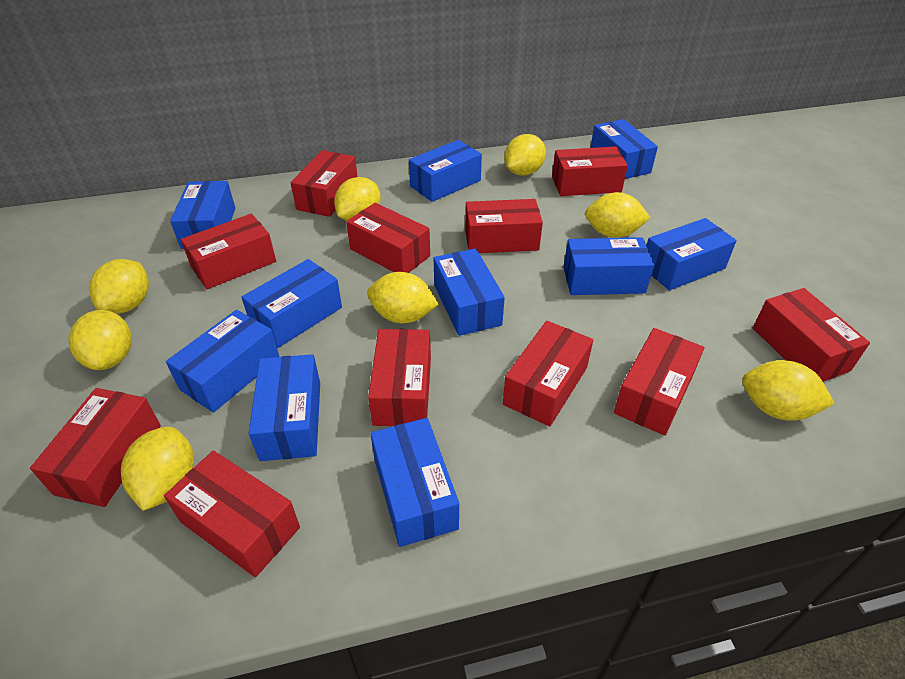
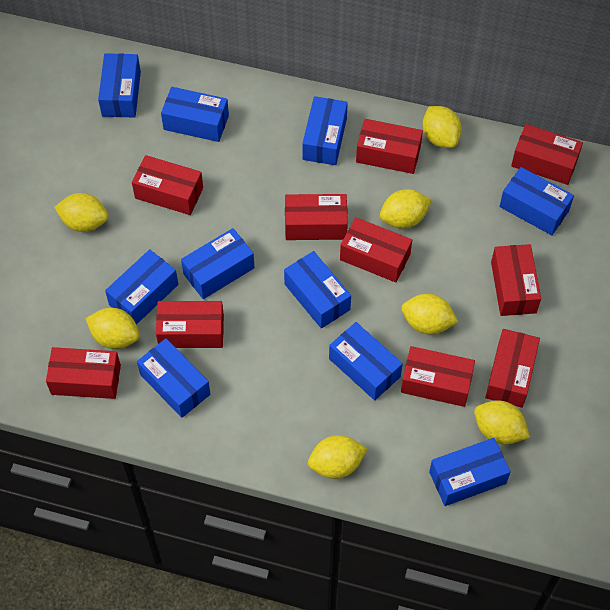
red box: 11 -> 10
yellow lemon: 8 -> 7

